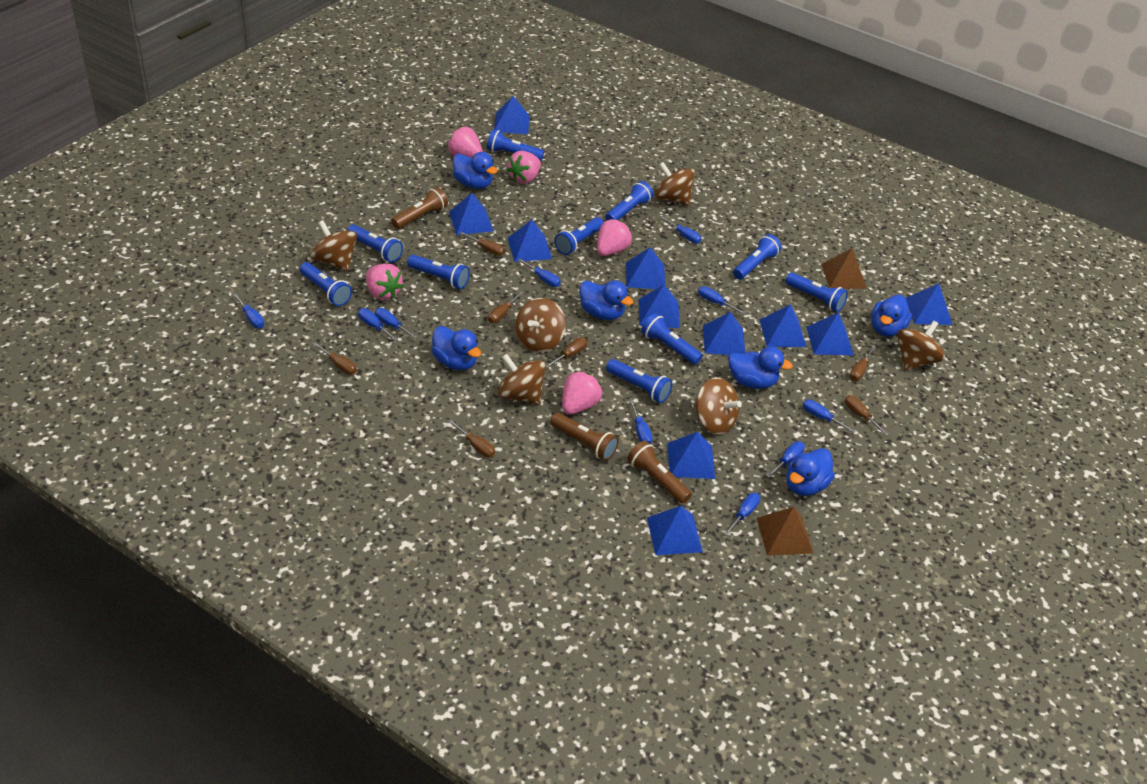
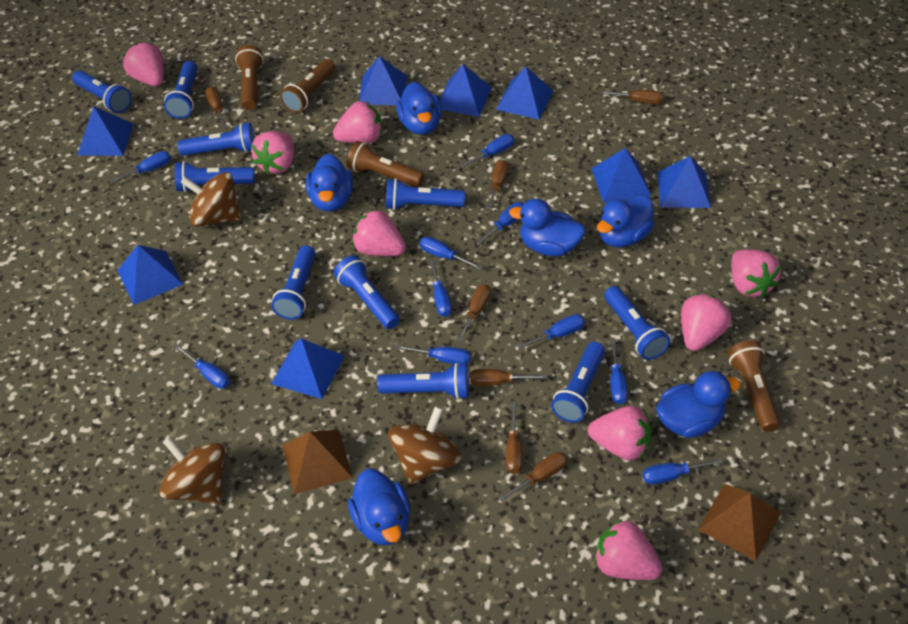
blue pyramid: 11 -> 8
brown flashlight: 3 -> 4
brown spinning top: 6 -> 3
pink strawberry: 5 -> 8

